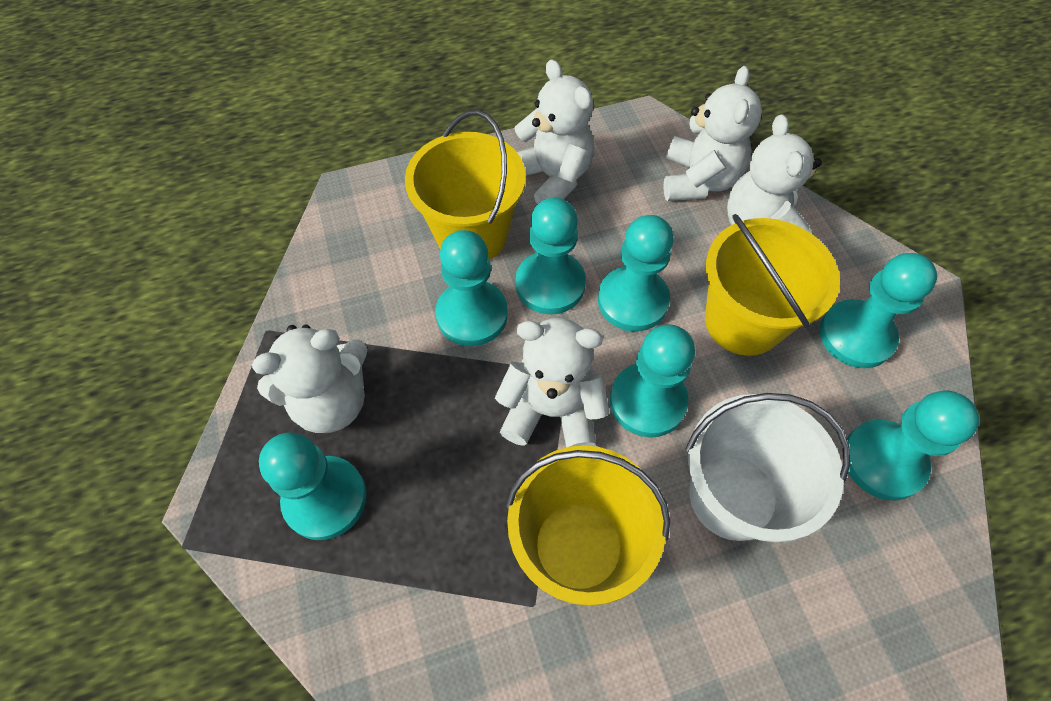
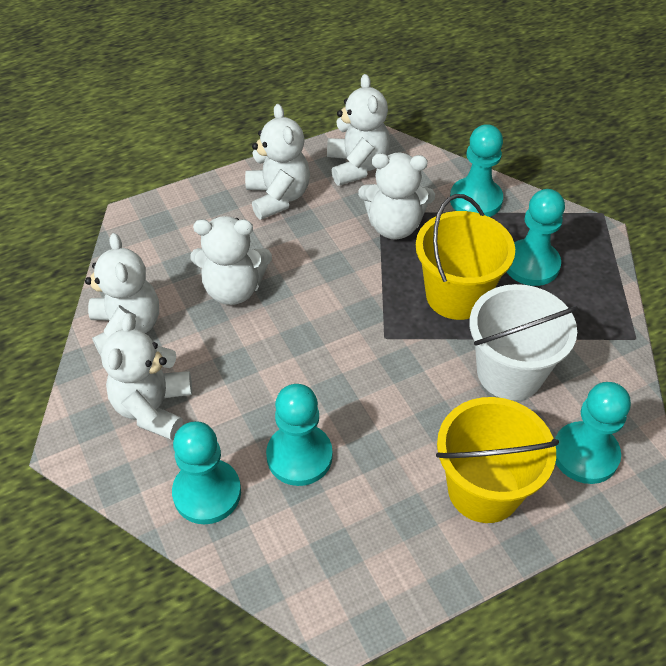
turquoise pawn: 7 -> 5
white teddy bear: 5 -> 6
yellow bucket: 3 -> 2

